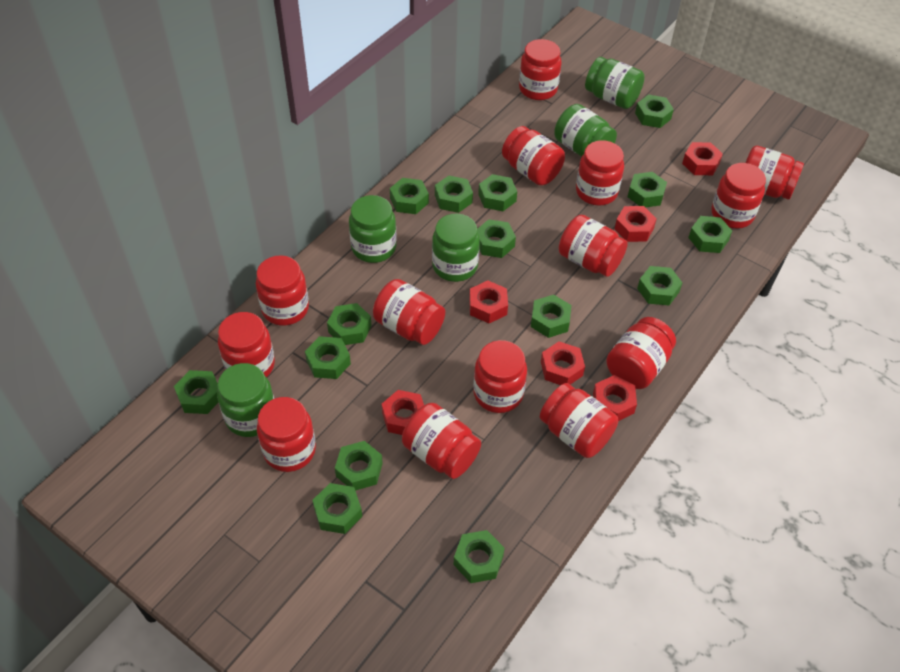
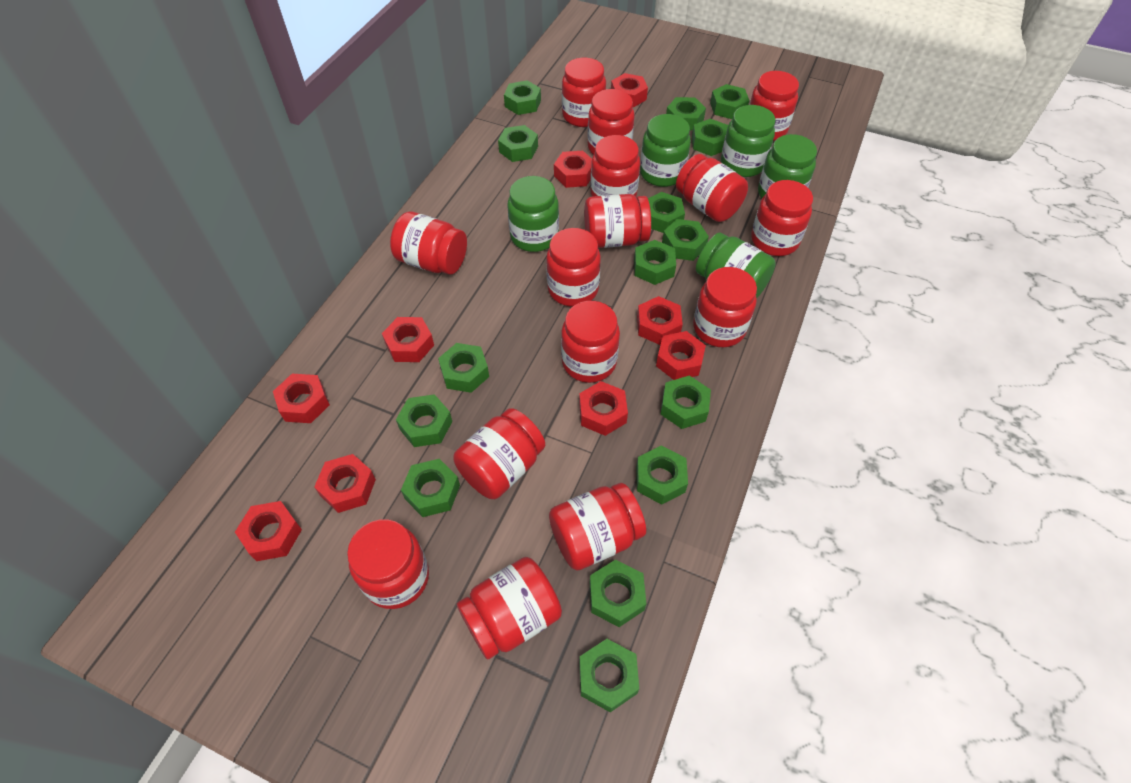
red jar: 14 -> 15
red nut: 6 -> 9

